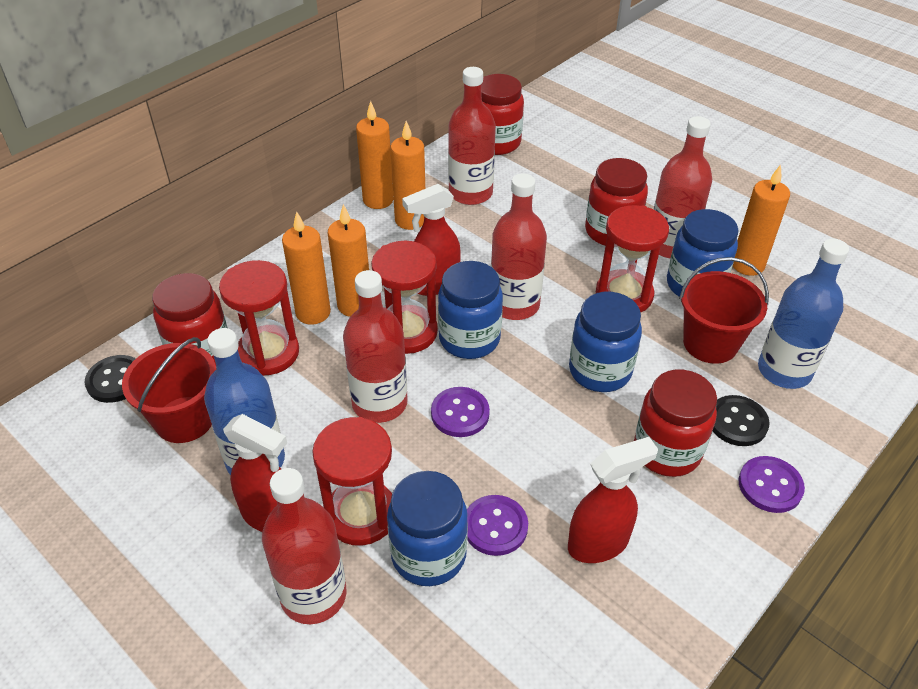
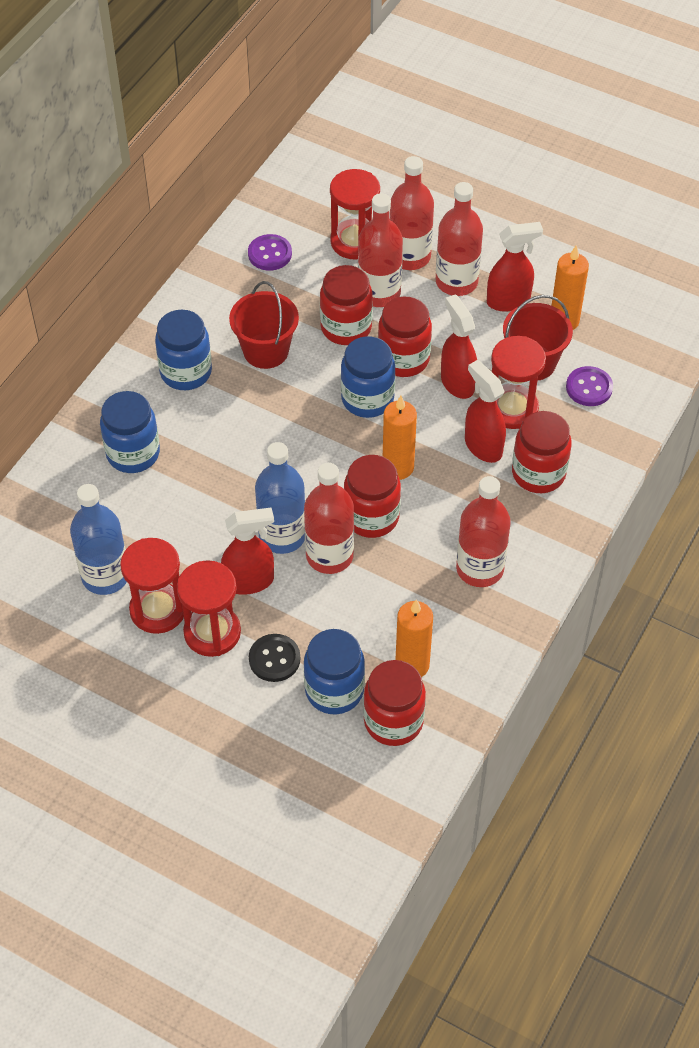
black button: 2 -> 1
orange candle: 5 -> 3
purple button: 3 -> 2
red jar: 4 -> 5
red spray bottle: 3 -> 4

